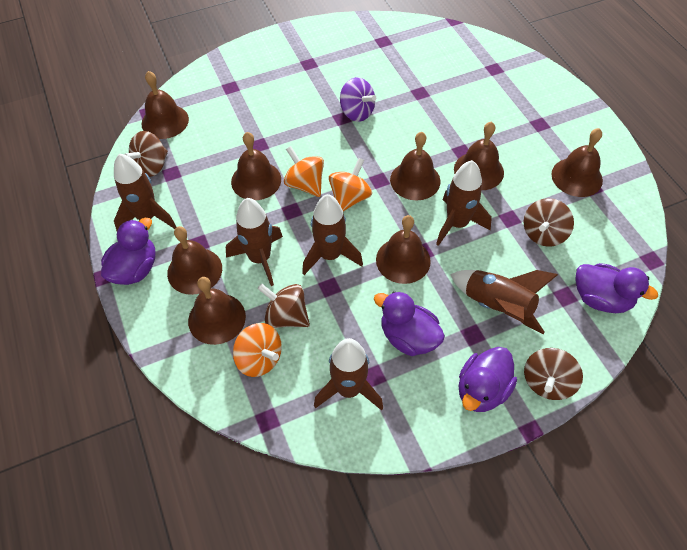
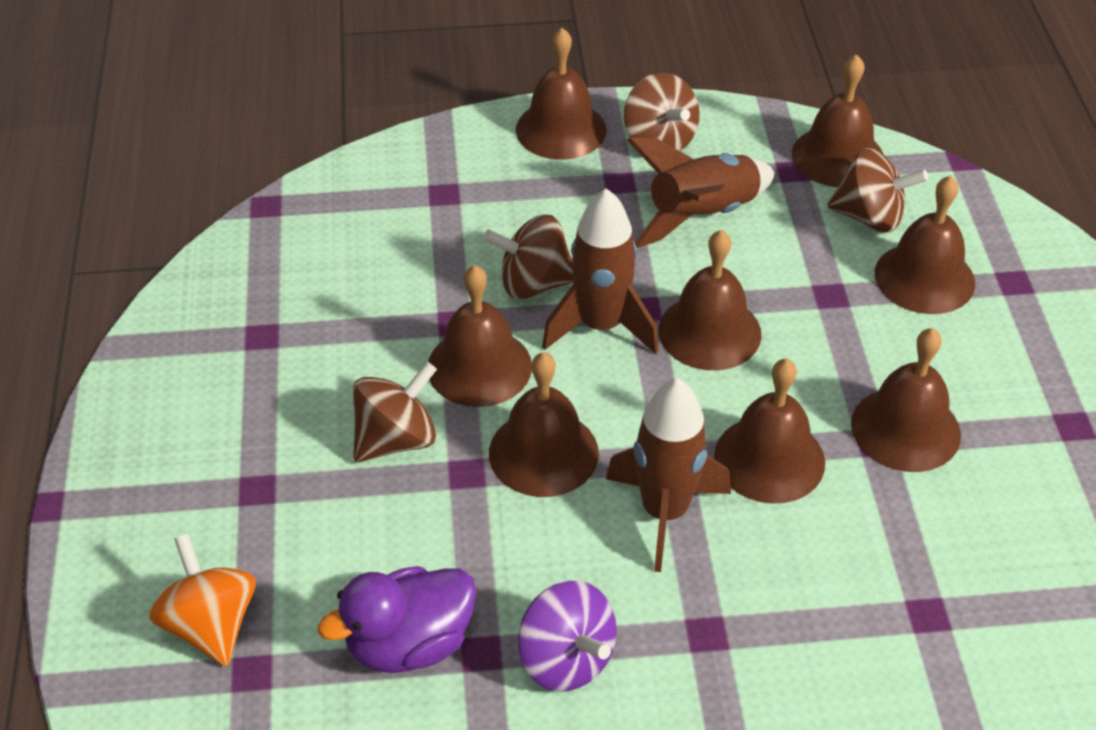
brown rocket: 6 -> 3
orange spinning top: 3 -> 1
purple duck: 4 -> 1

